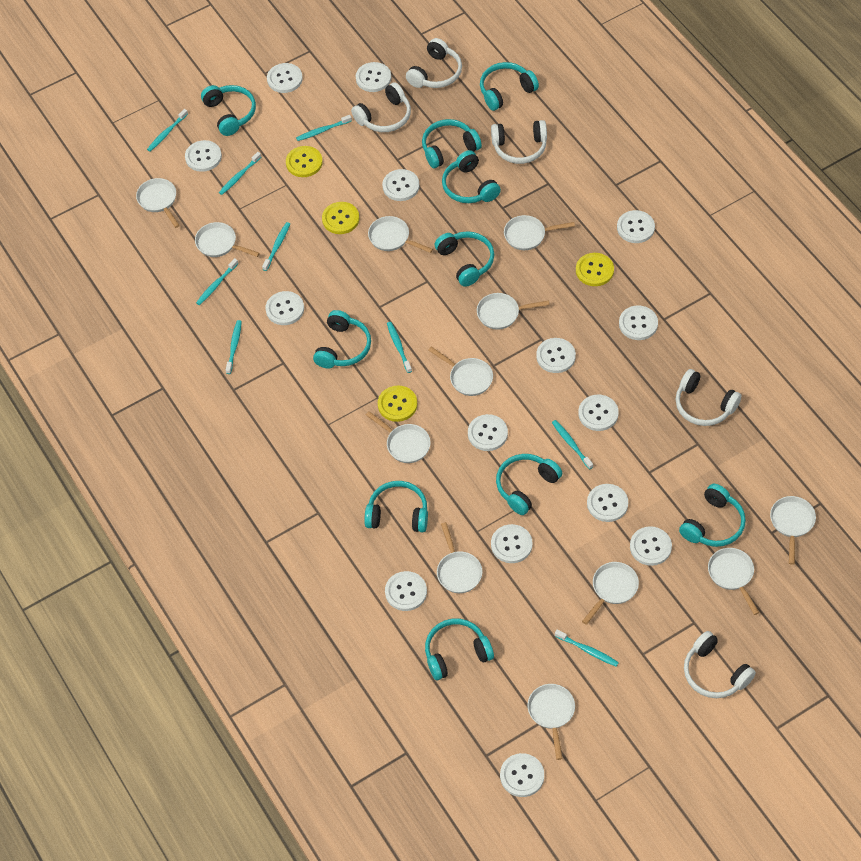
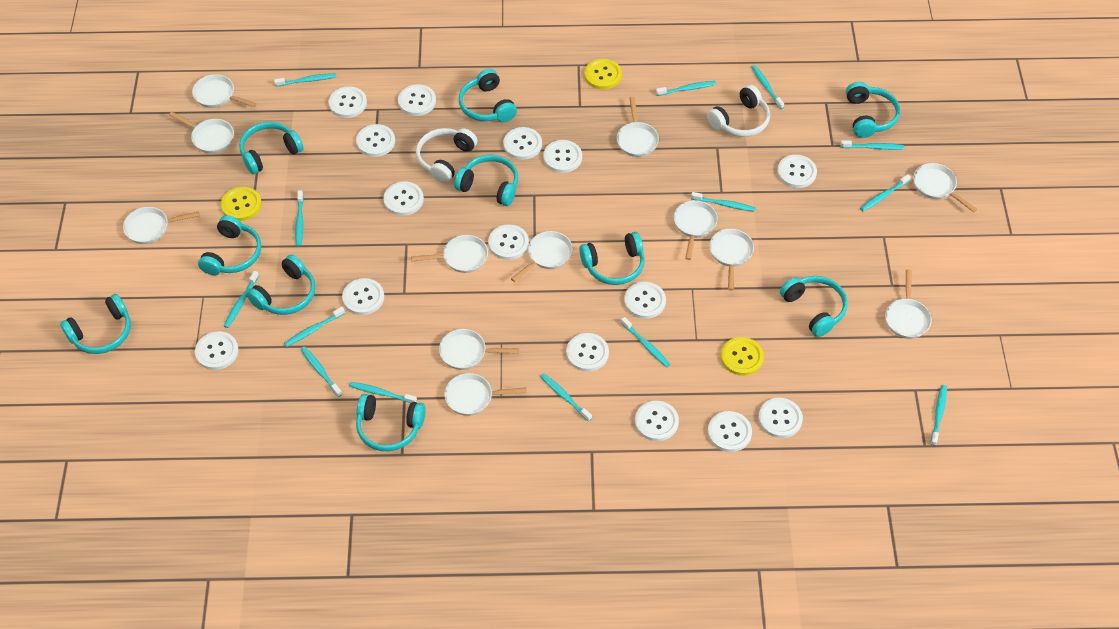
turquoise toothbrush: 9 -> 14
white headphones: 5 -> 2
yellow button: 4 -> 3

